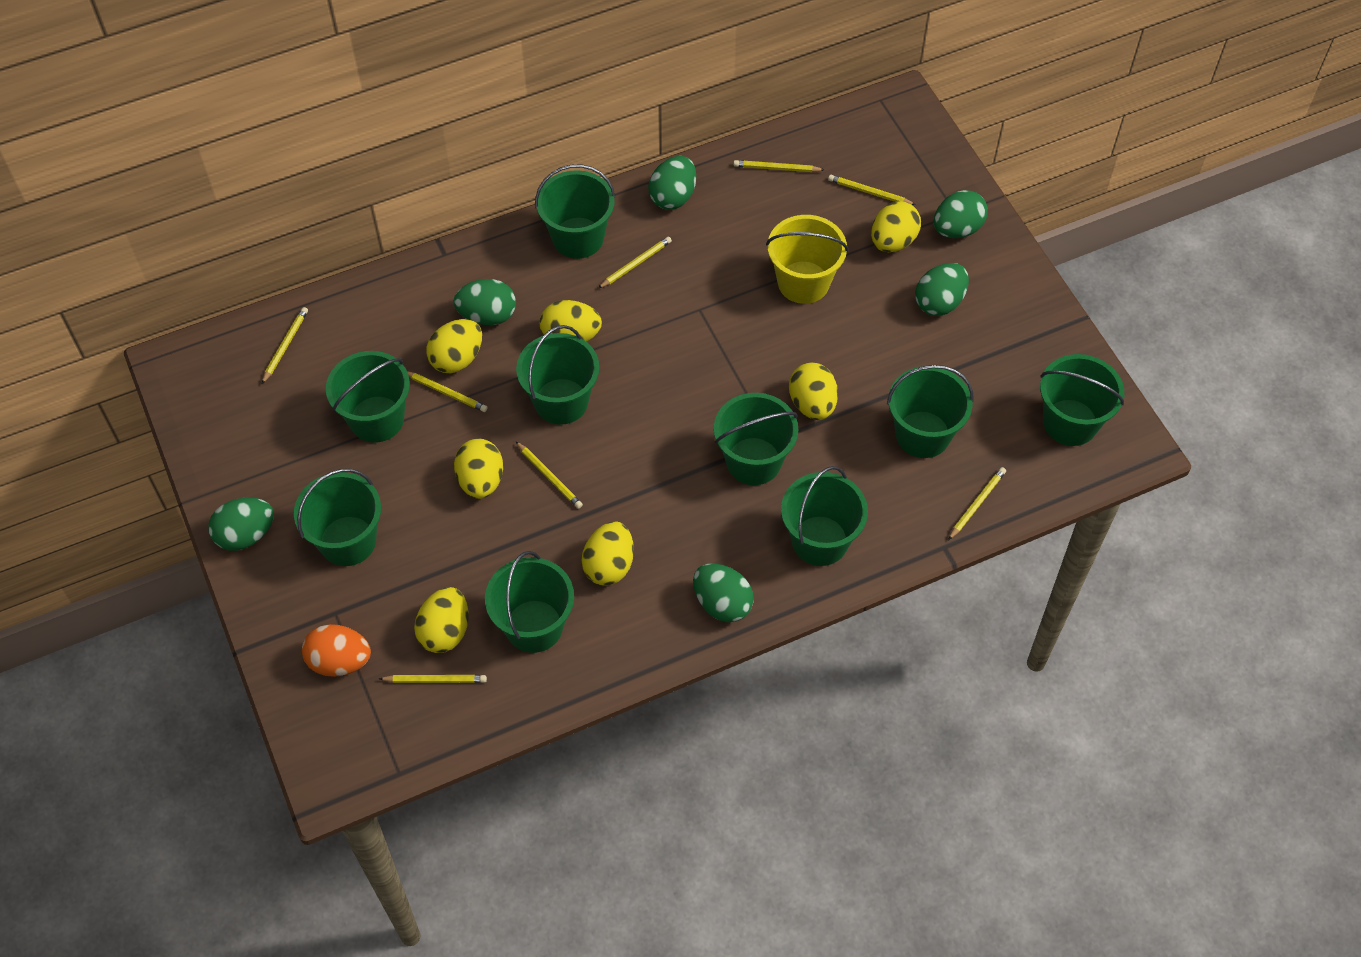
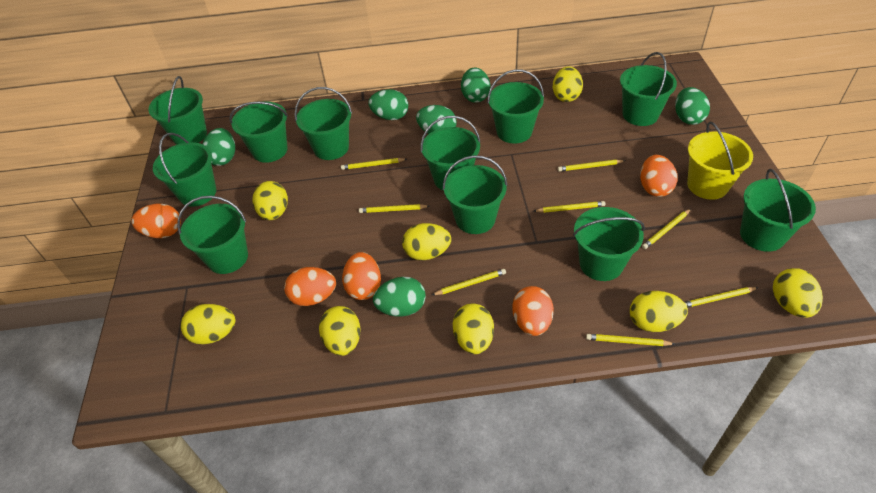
green bucket: 9 -> 11
orange egg: 1 -> 5
yellow egg: 7 -> 8

